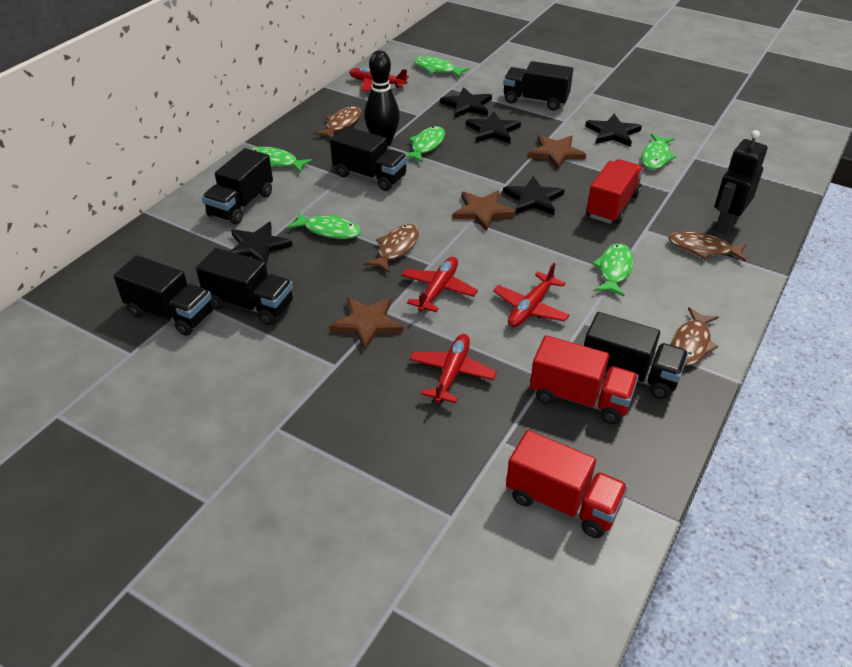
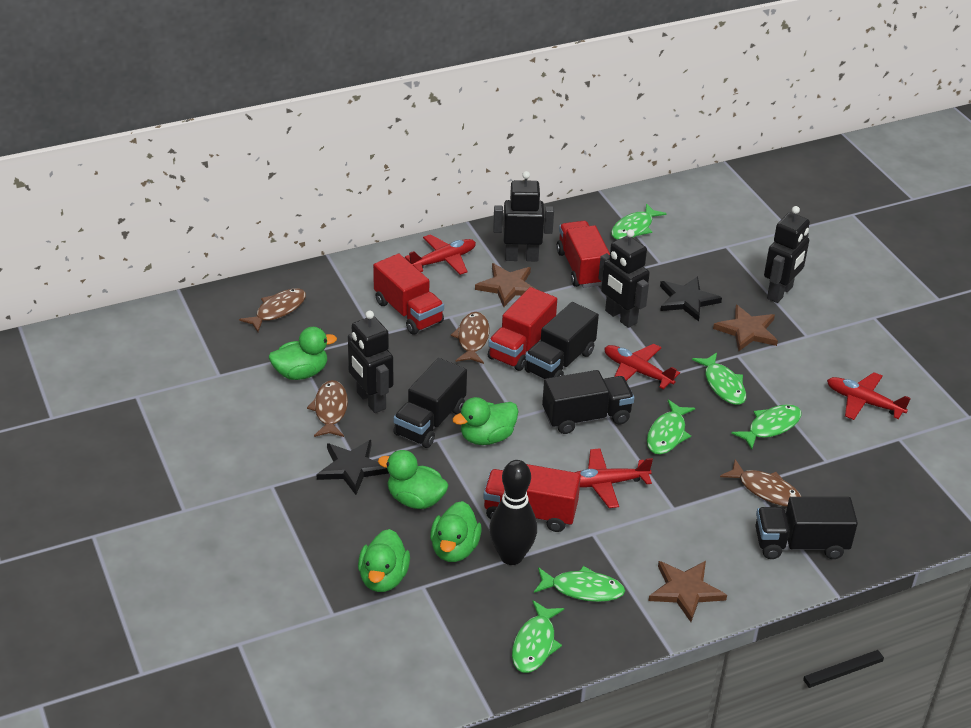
black robot: 1 -> 4
black star: 5 -> 2
black truck: 6 -> 4
green duck: 0 -> 5
red truck: 3 -> 4

